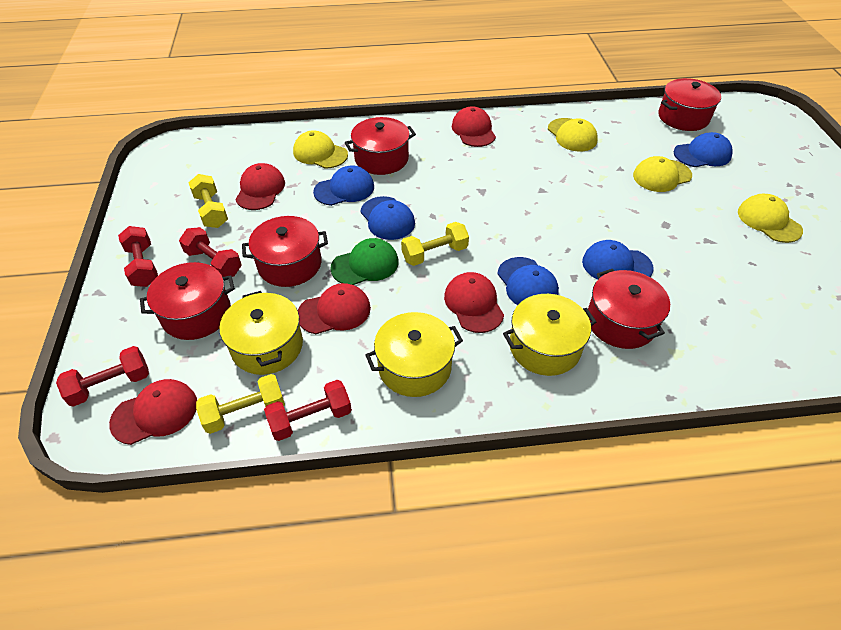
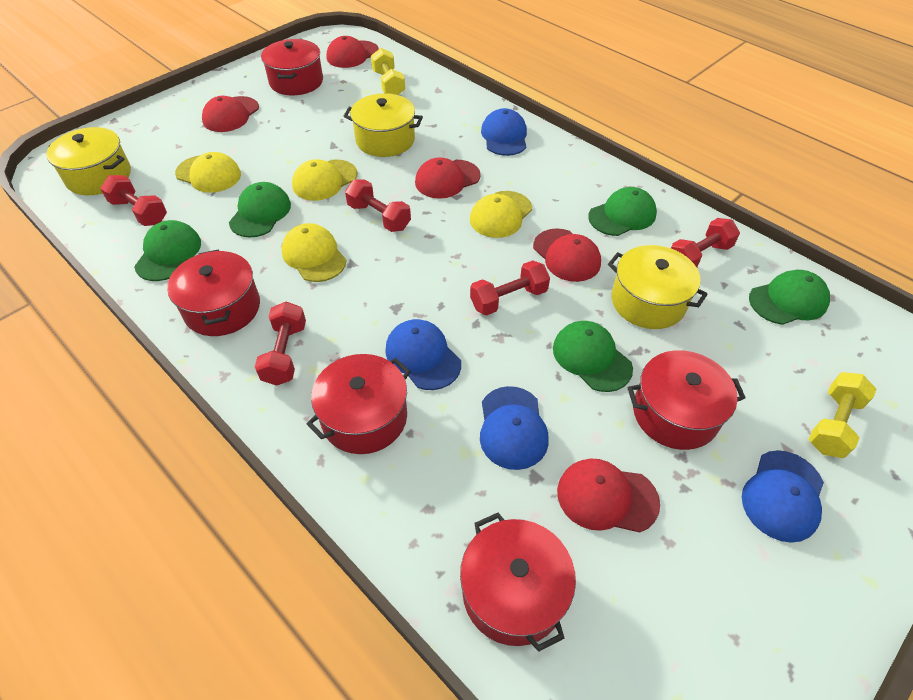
blue cap: 5 -> 4
green cap: 1 -> 5
red dumbbell: 4 -> 5
yellow dumbbell: 3 -> 2

